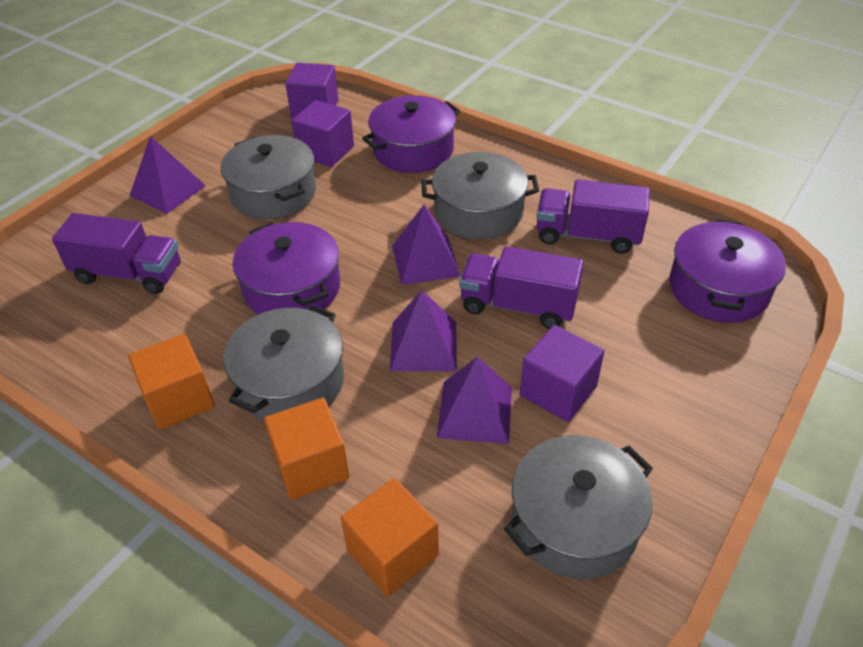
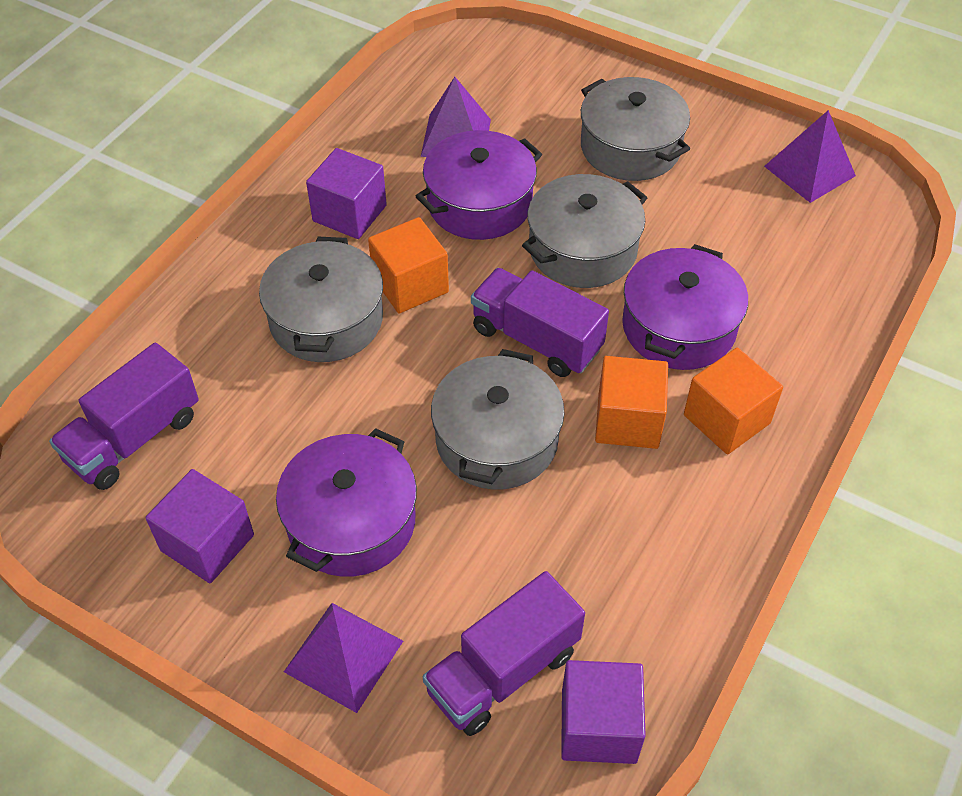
purple pyramid: 4 -> 3

